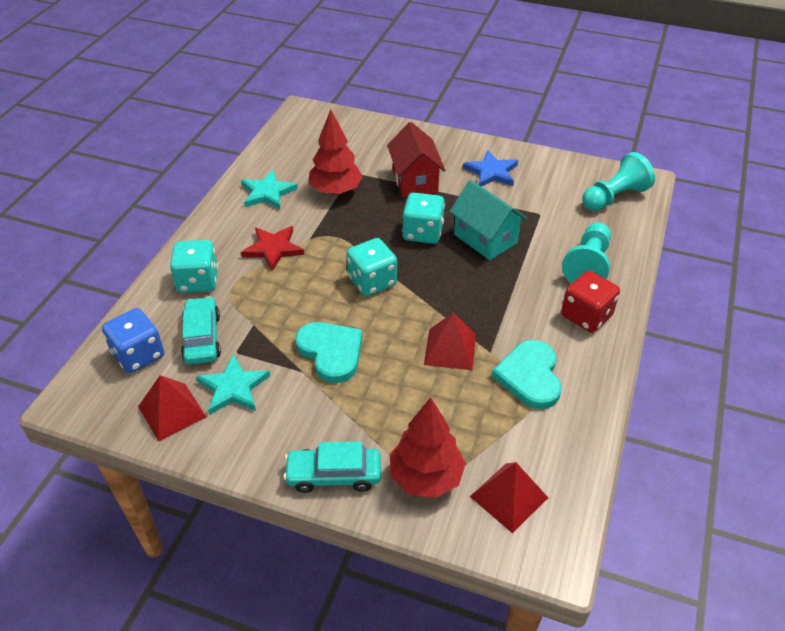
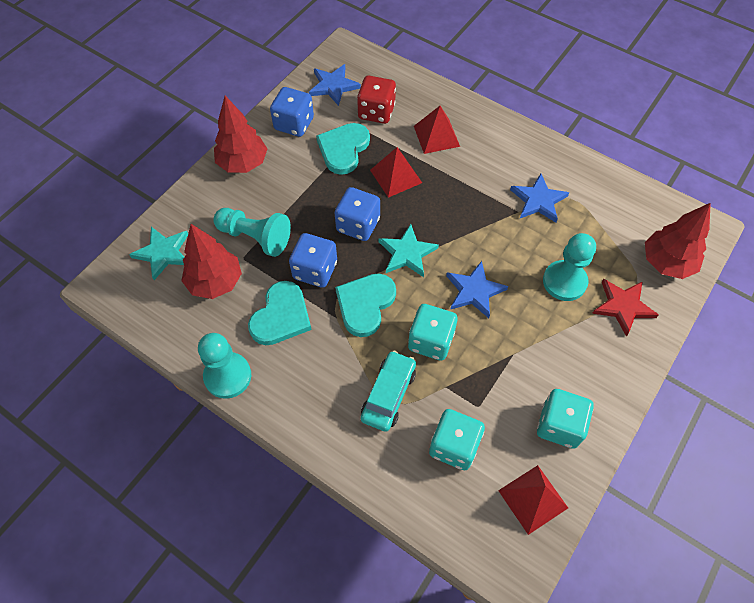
blue dice: 1 -> 3
blue star: 1 -> 3
red house: 1 -> 0
red tree: 2 -> 3
turquoise car: 2 -> 1
turquoise heart: 2 -> 3
turquoise house: 1 -> 0
turquoise pawn: 2 -> 3

